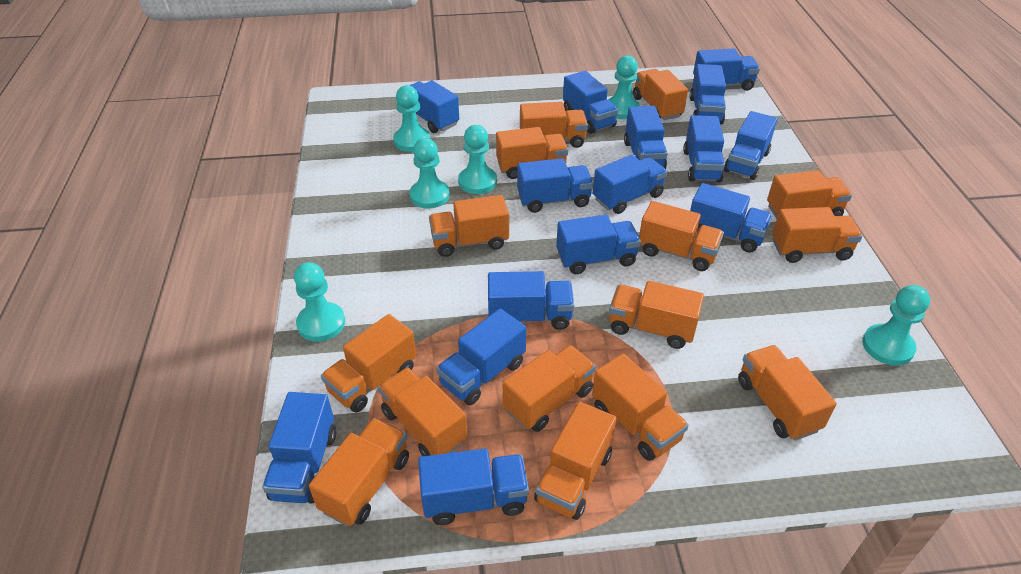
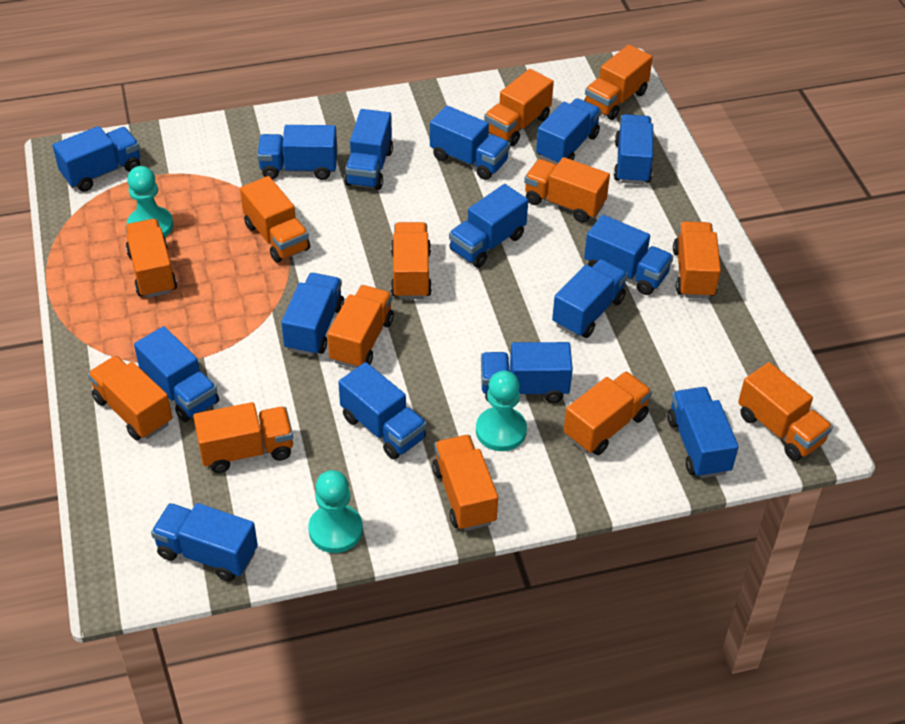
orange truck: 15 -> 13
turquoise pawn: 6 -> 3

